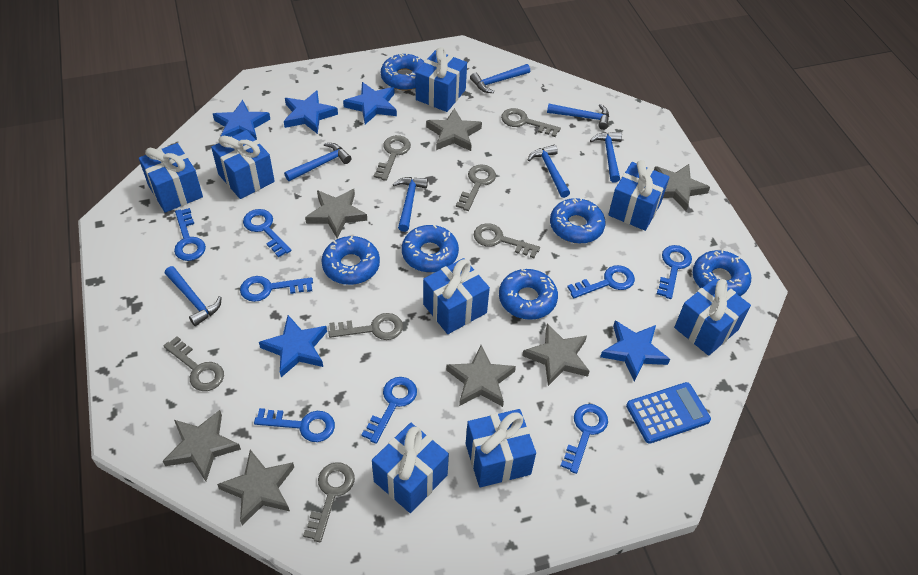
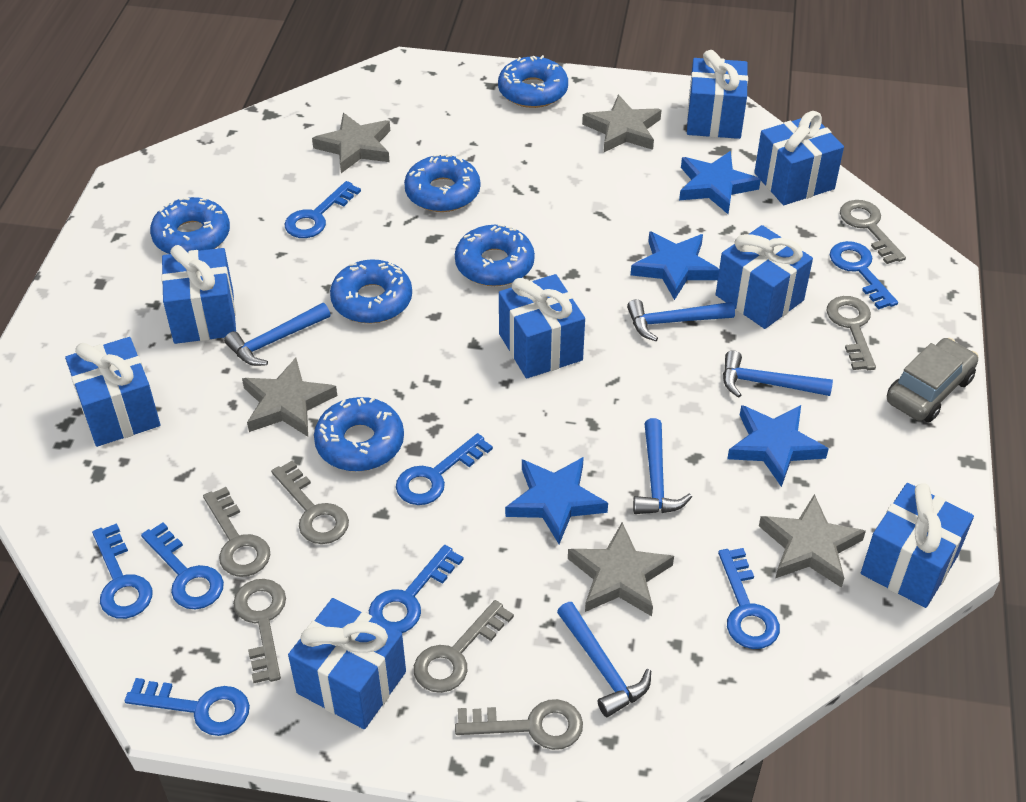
blue calculator: 1 -> 0
blue hammer: 7 -> 5
blue star: 5 -> 4
grey car: 0 -> 1
grey star: 7 -> 5

